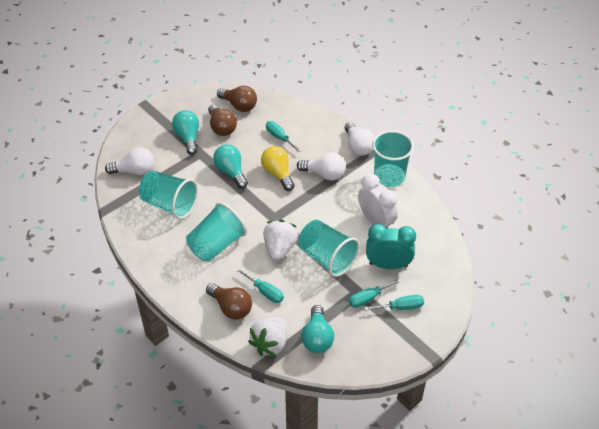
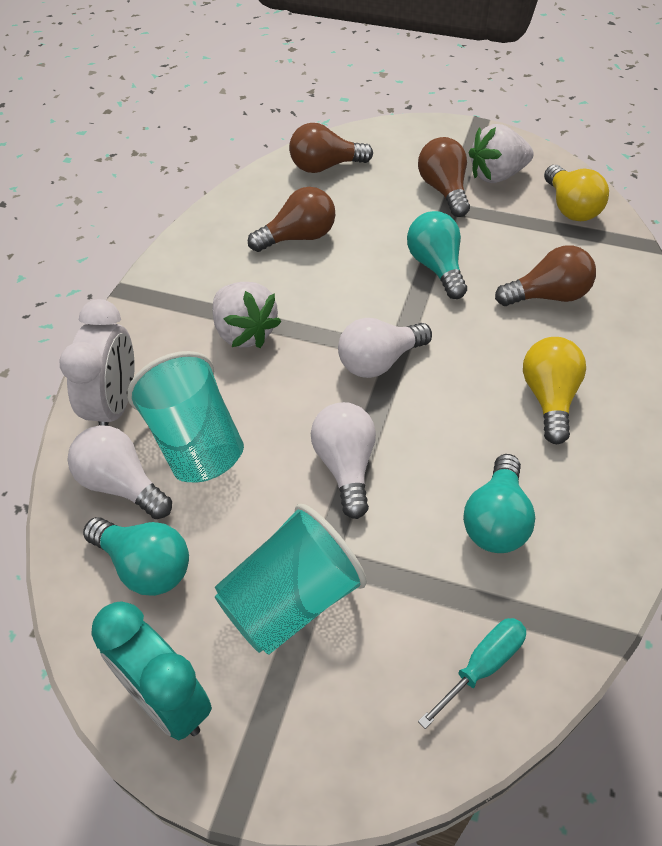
brown light bulb: 3 -> 4
turquoise cup: 4 -> 2
turquoise screwdriver: 4 -> 1
yellow light bulb: 1 -> 2

